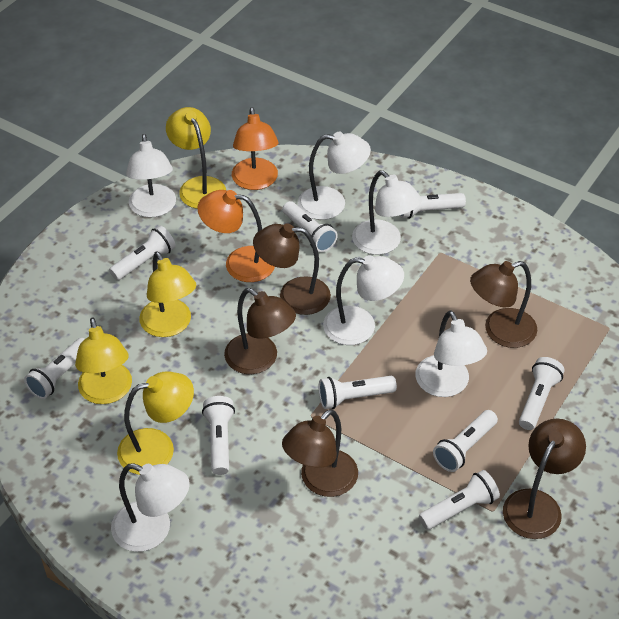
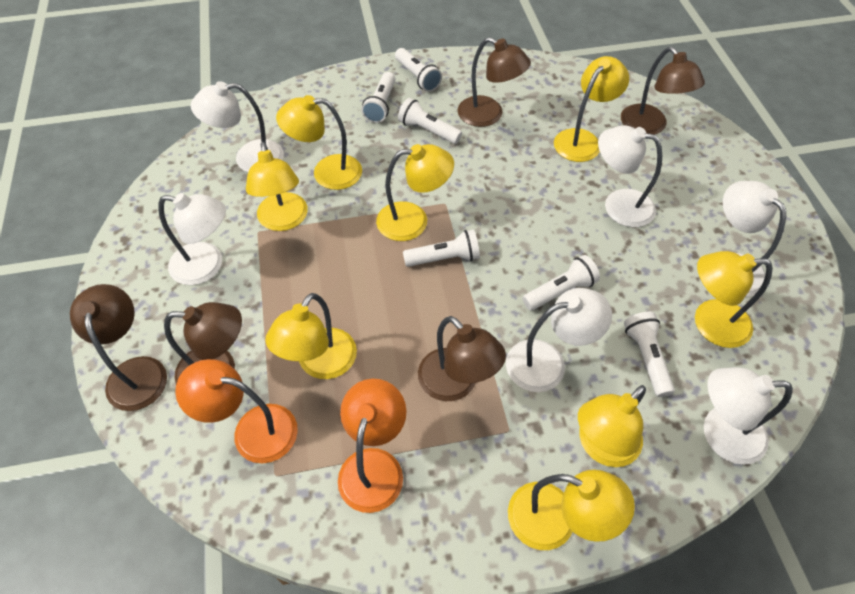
white flashlight: 9 -> 6
yellow lamp: 4 -> 8

